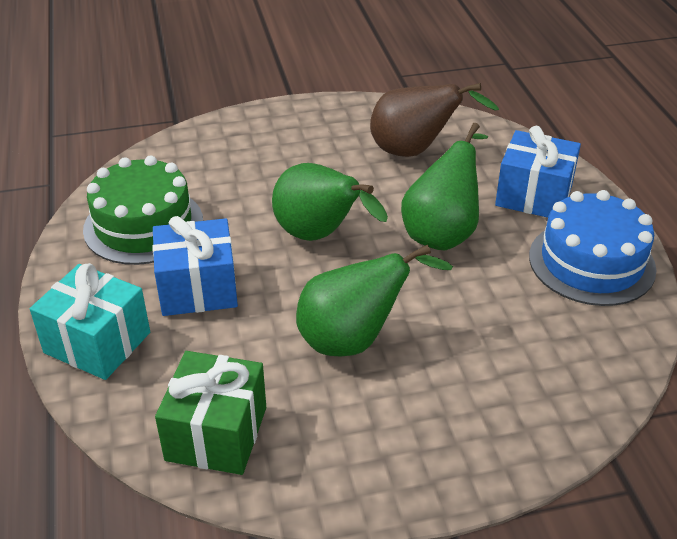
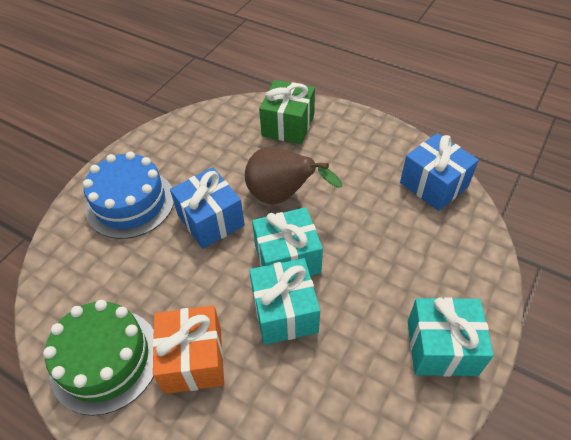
green pear: 3 -> 0
orange gift: 0 -> 1
turquoise gift: 1 -> 3

